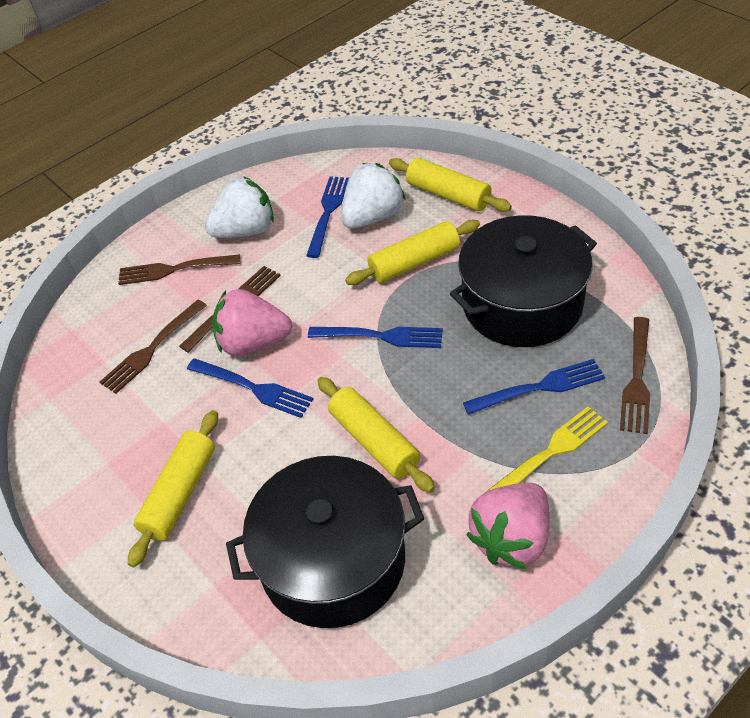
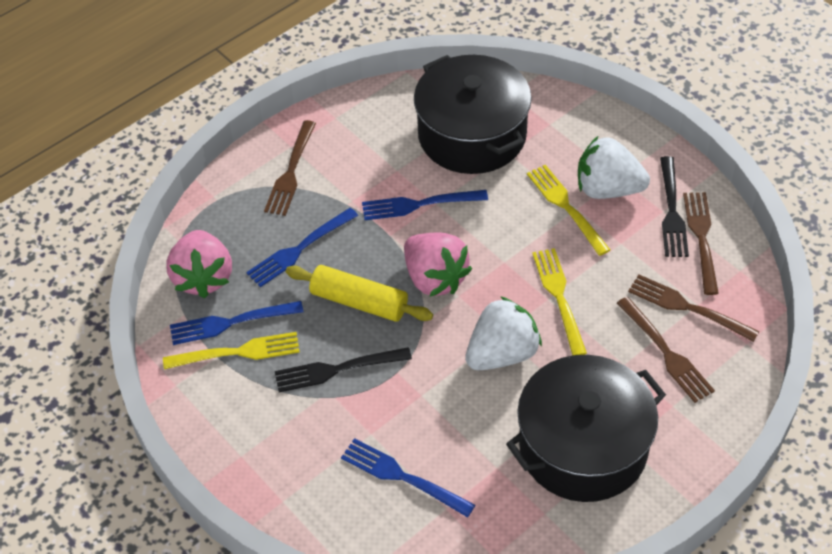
black fork: 0 -> 2
yellow fork: 1 -> 3
yellow rolling pin: 4 -> 1

